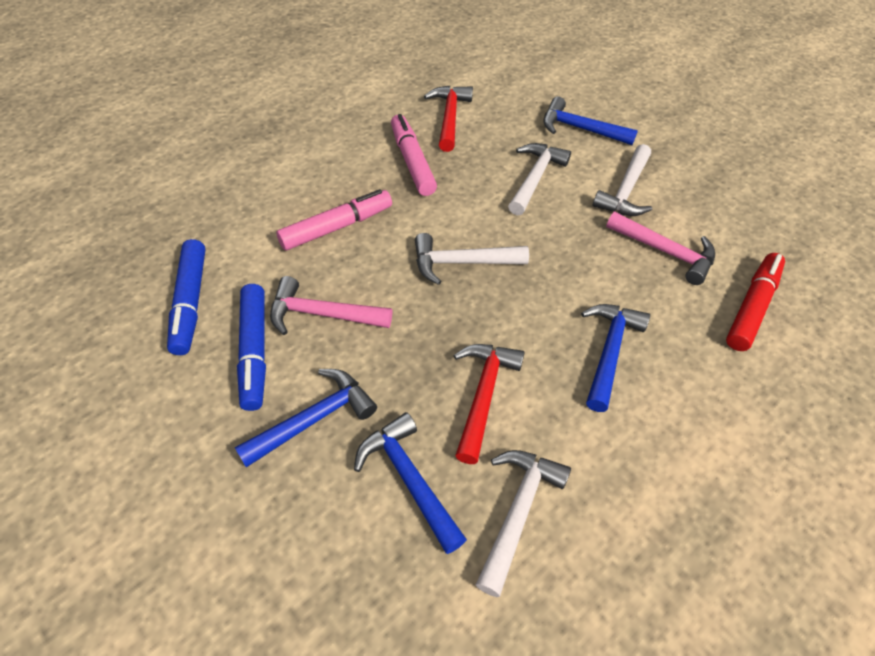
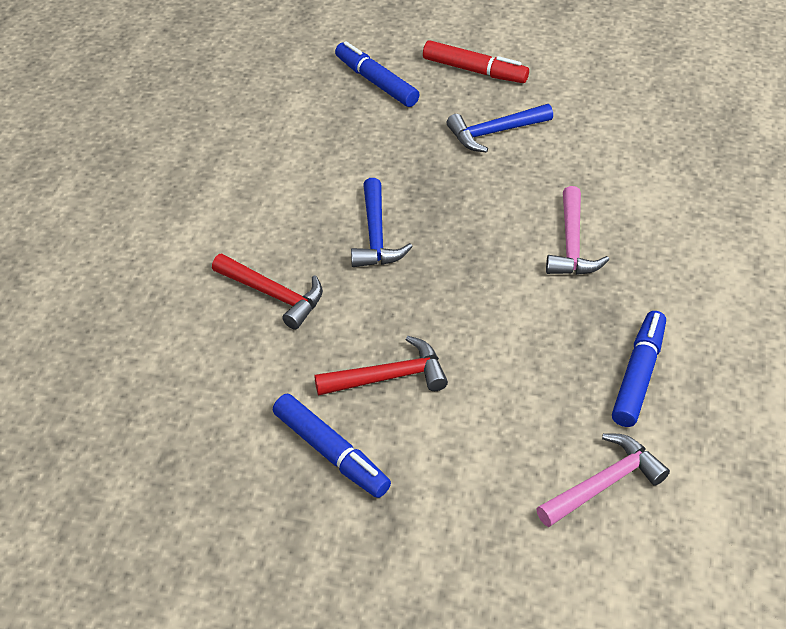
blue hammer: 4 -> 2
blue marker: 2 -> 3
pink marker: 2 -> 0
white hammer: 4 -> 0

